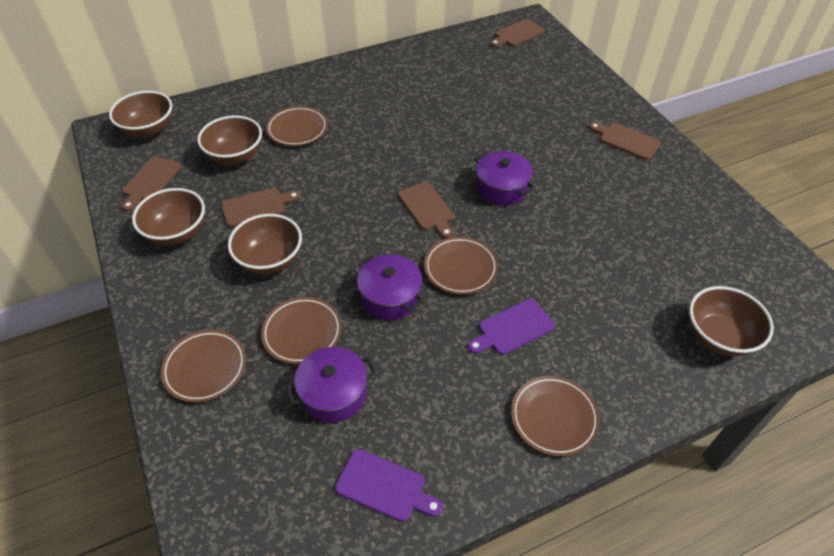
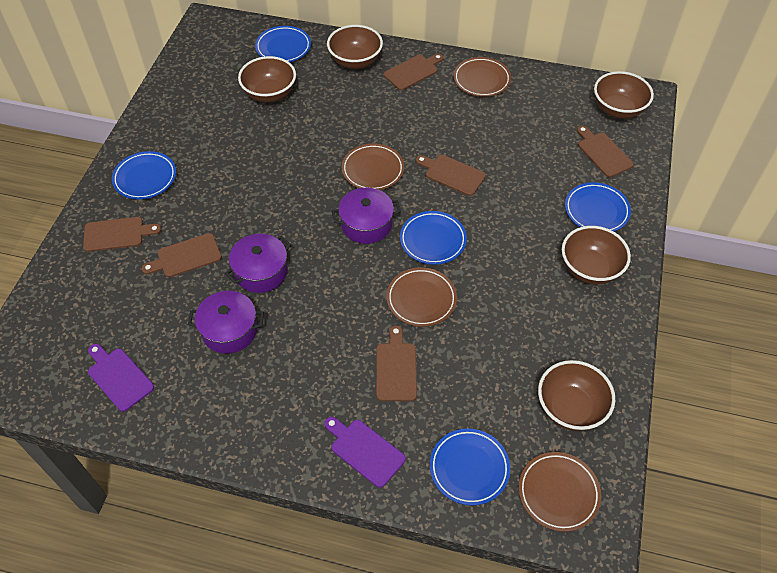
blue plate: 0 -> 5
brown cutting board: 5 -> 6
brown plate: 5 -> 4

